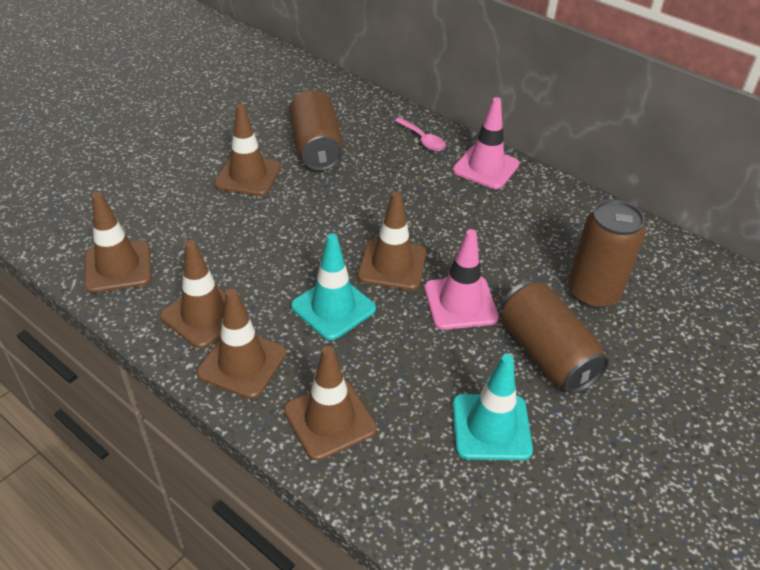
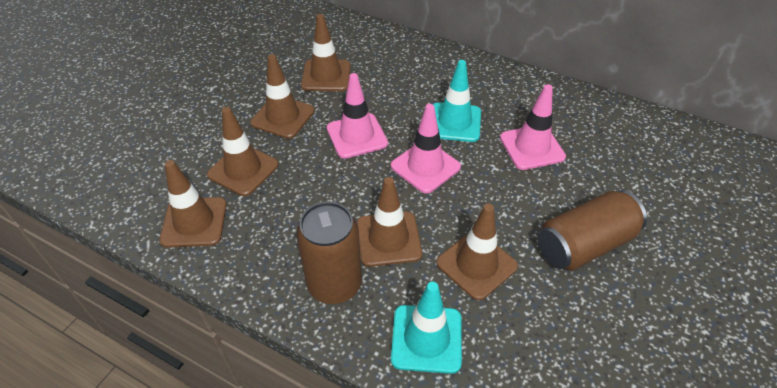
brown can: 3 -> 2
pink spoon: 1 -> 0
pink traffic cone: 2 -> 3

